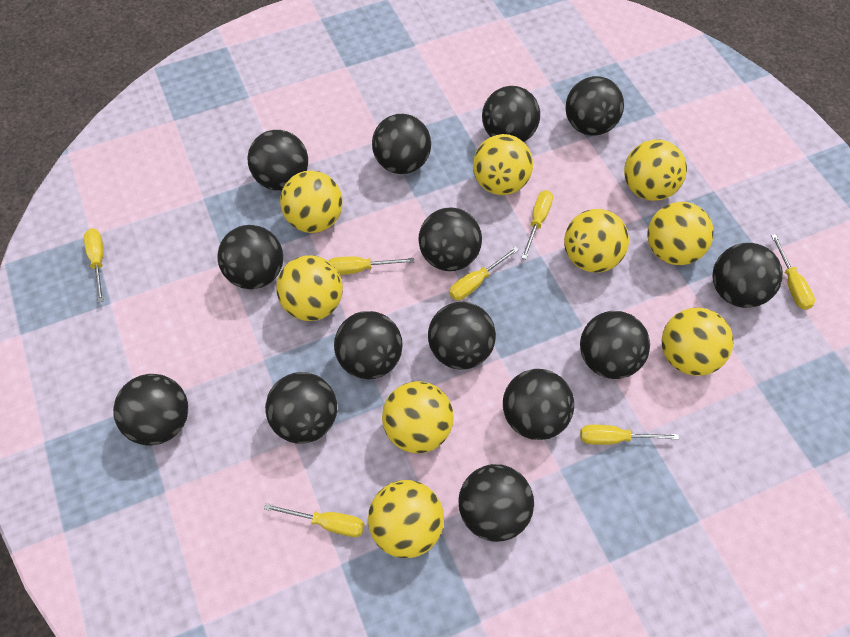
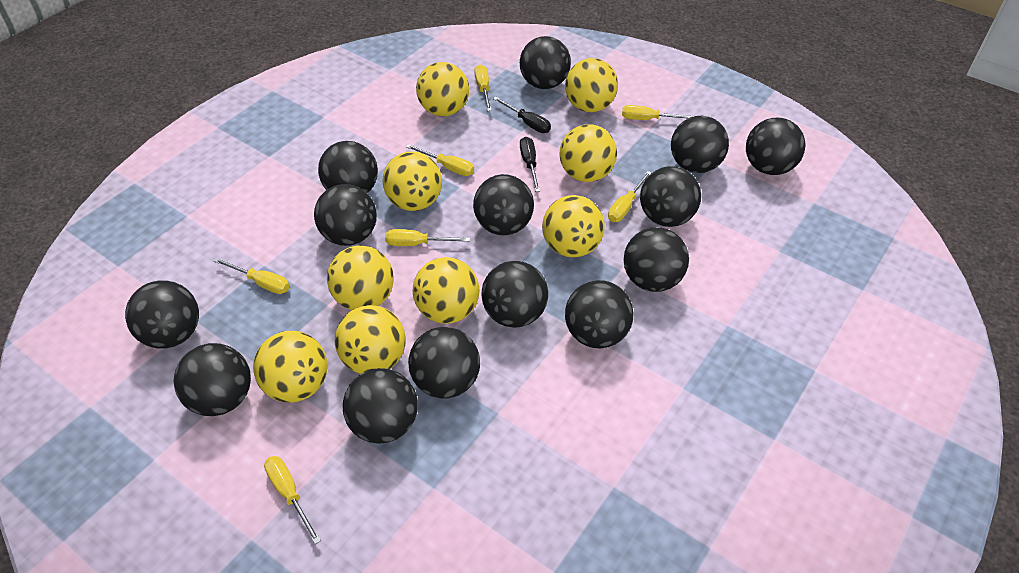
black screwdriver: 0 -> 2

